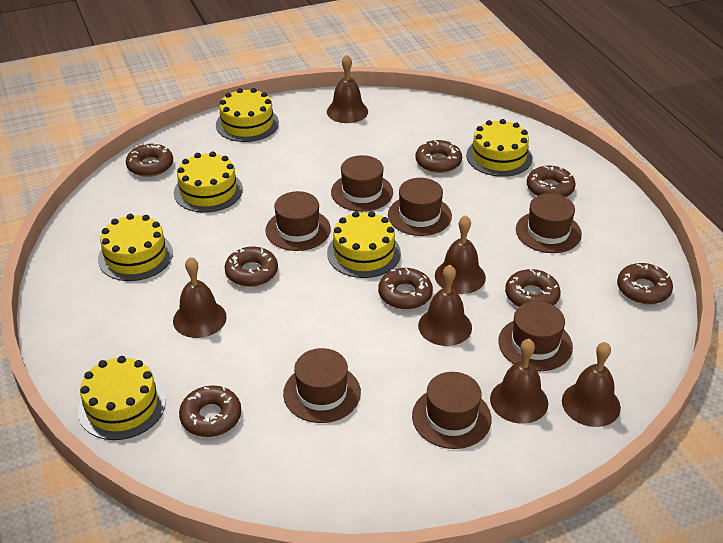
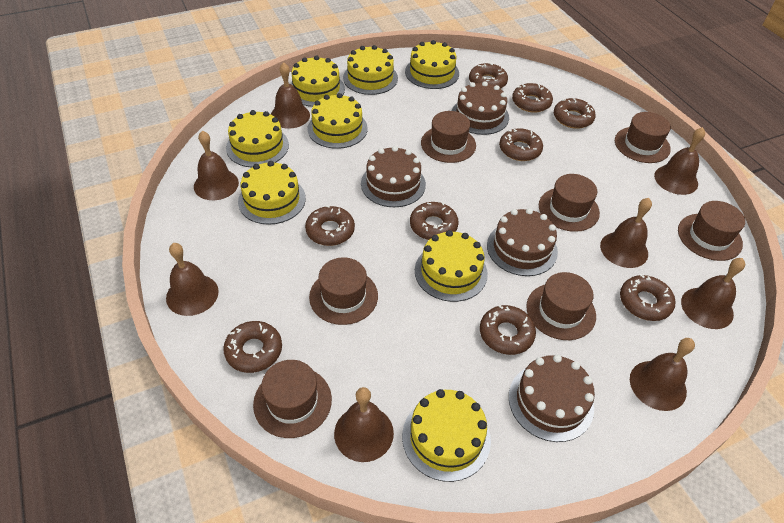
brown bell: 6 -> 8
brown cake: 0 -> 4
brown donut: 8 -> 9
yellow cake: 6 -> 8

